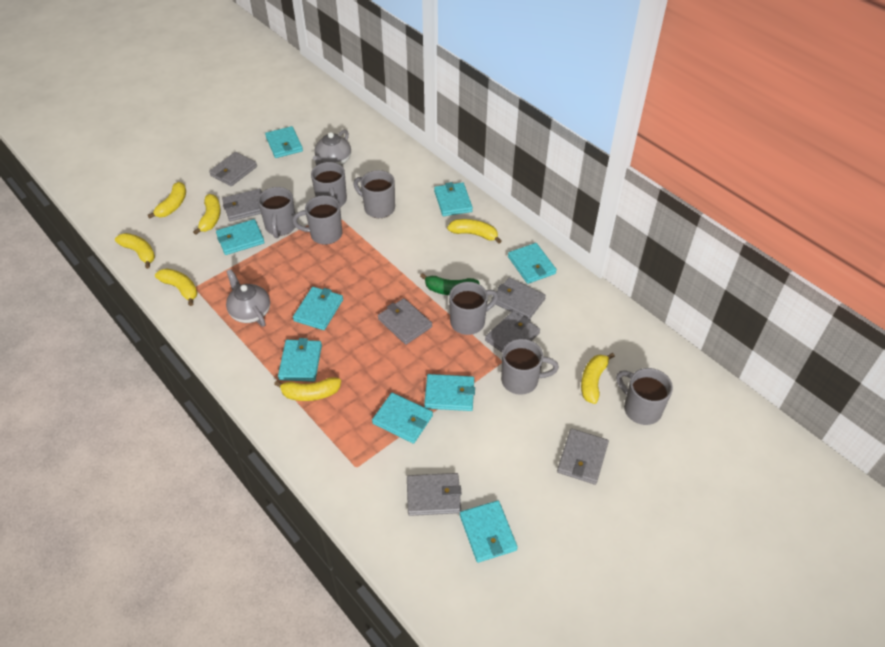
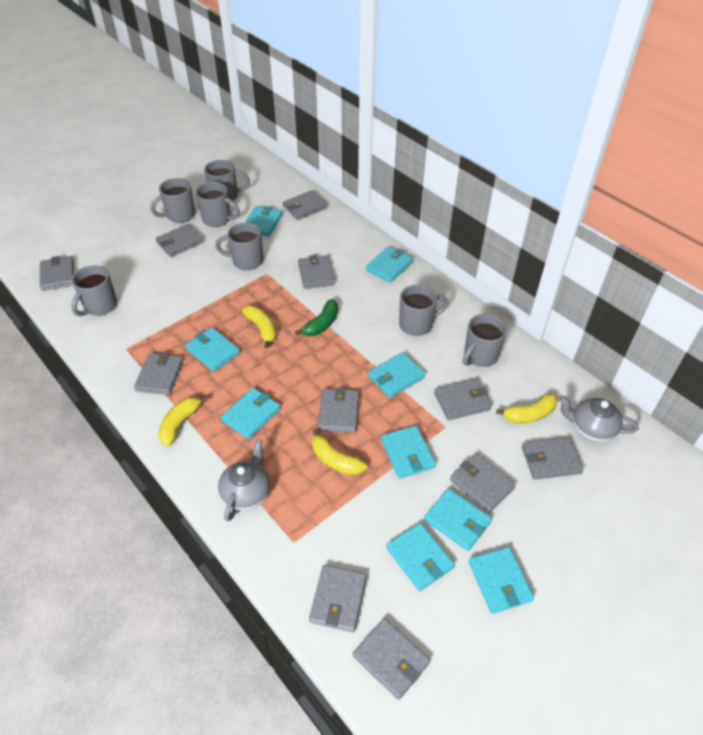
grey wallet: 7 -> 11
yellow banana: 7 -> 4

